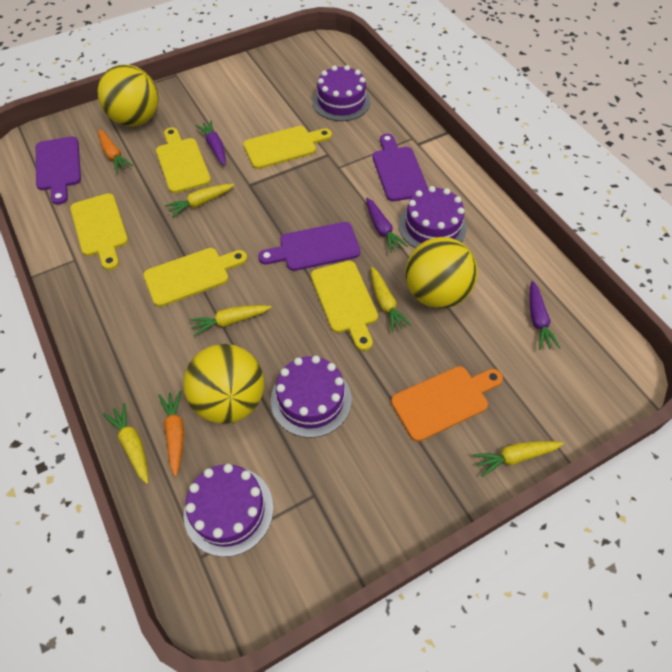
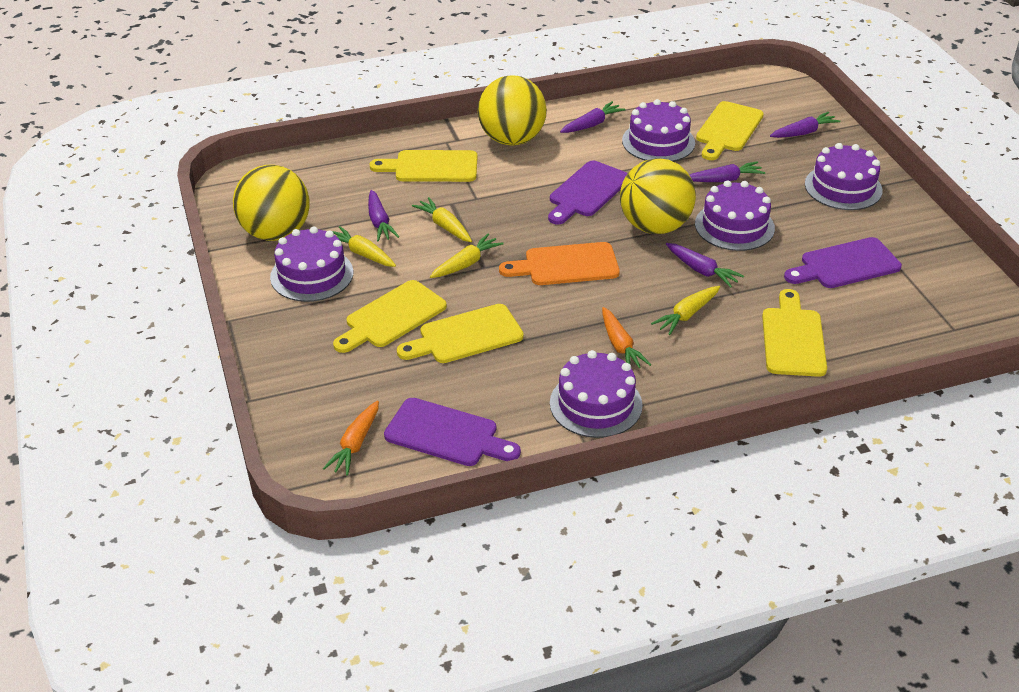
purple cake: 4 -> 5
purple carrot: 3 -> 5
yellow carrot: 5 -> 4

